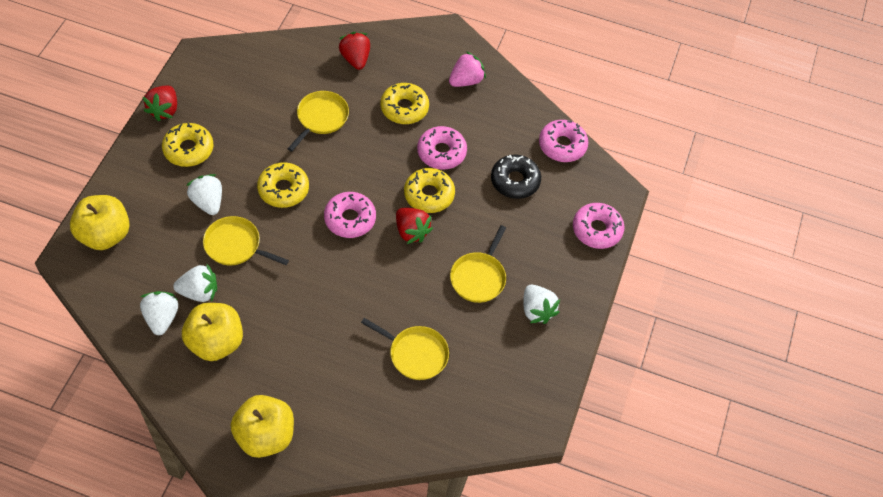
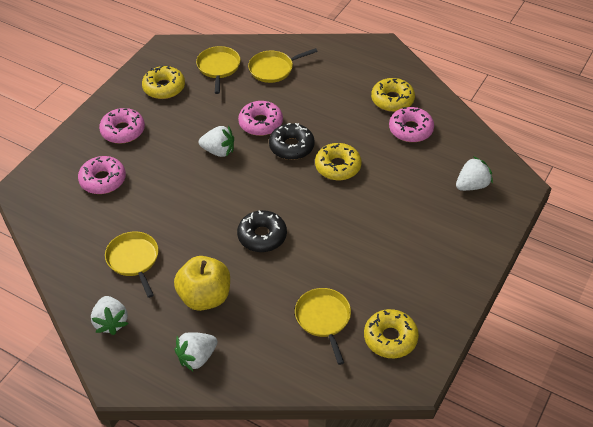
black donut: 1 -> 2
pink strawberry: 1 -> 0
red strawberry: 3 -> 0
yellow apple: 3 -> 1

